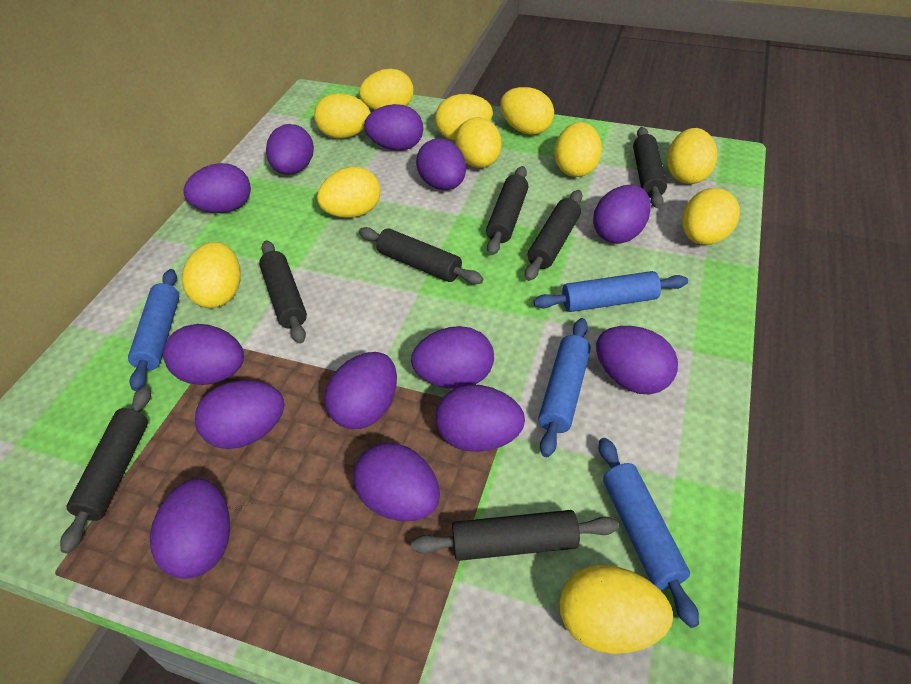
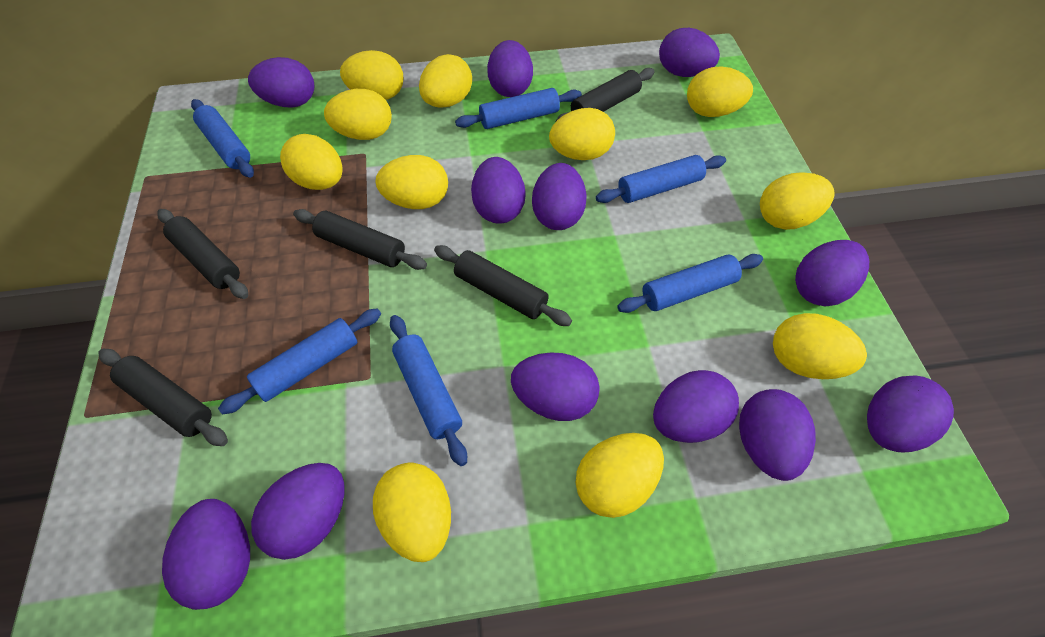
black rolling pin: 7 -> 5
blue rolling pin: 4 -> 6
purple egg: 13 -> 12

